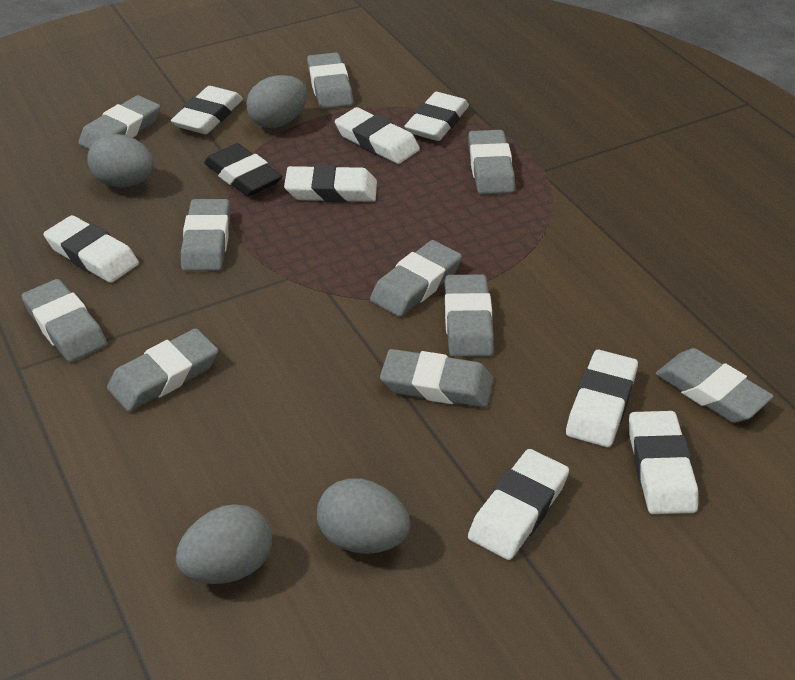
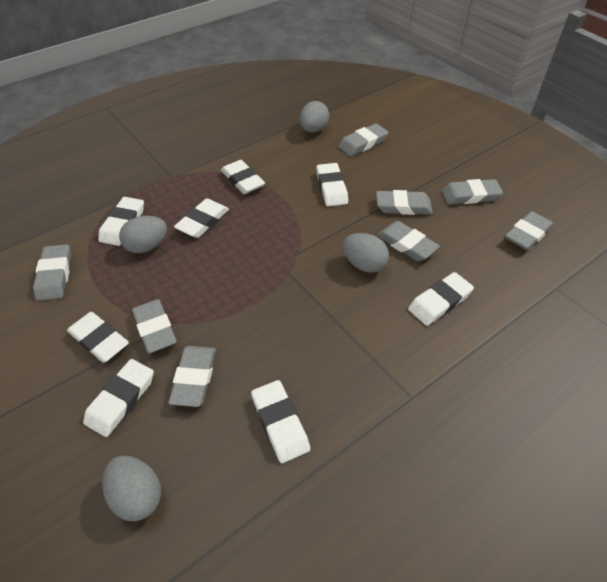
black eraser: 1 -> 0
grey eraser: 10 -> 8

